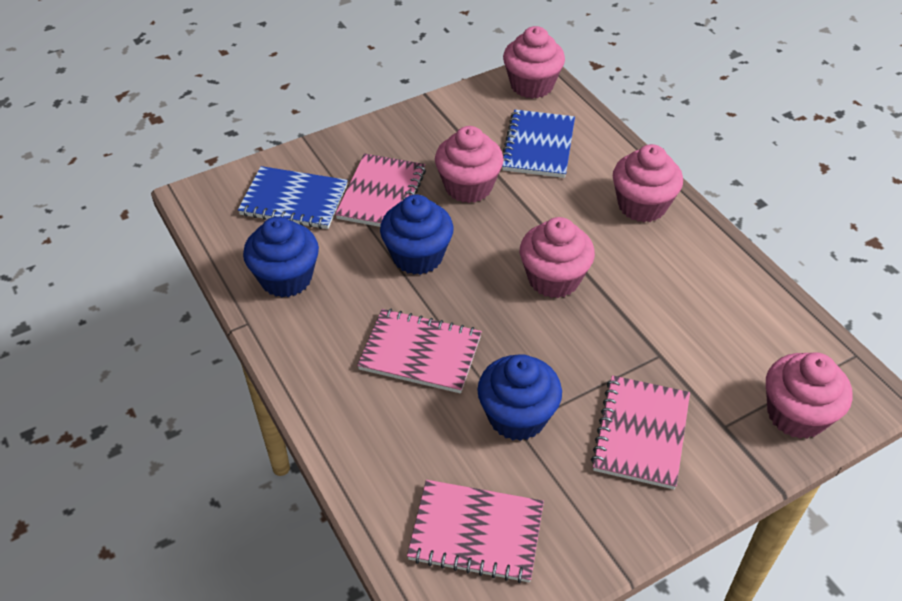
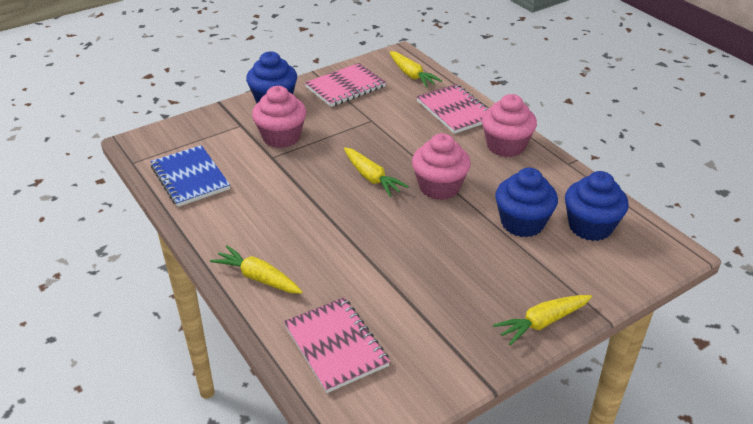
blue notebook: 2 -> 1
pink cupcake: 5 -> 3
pink notebook: 4 -> 3
yellow carrot: 0 -> 4

